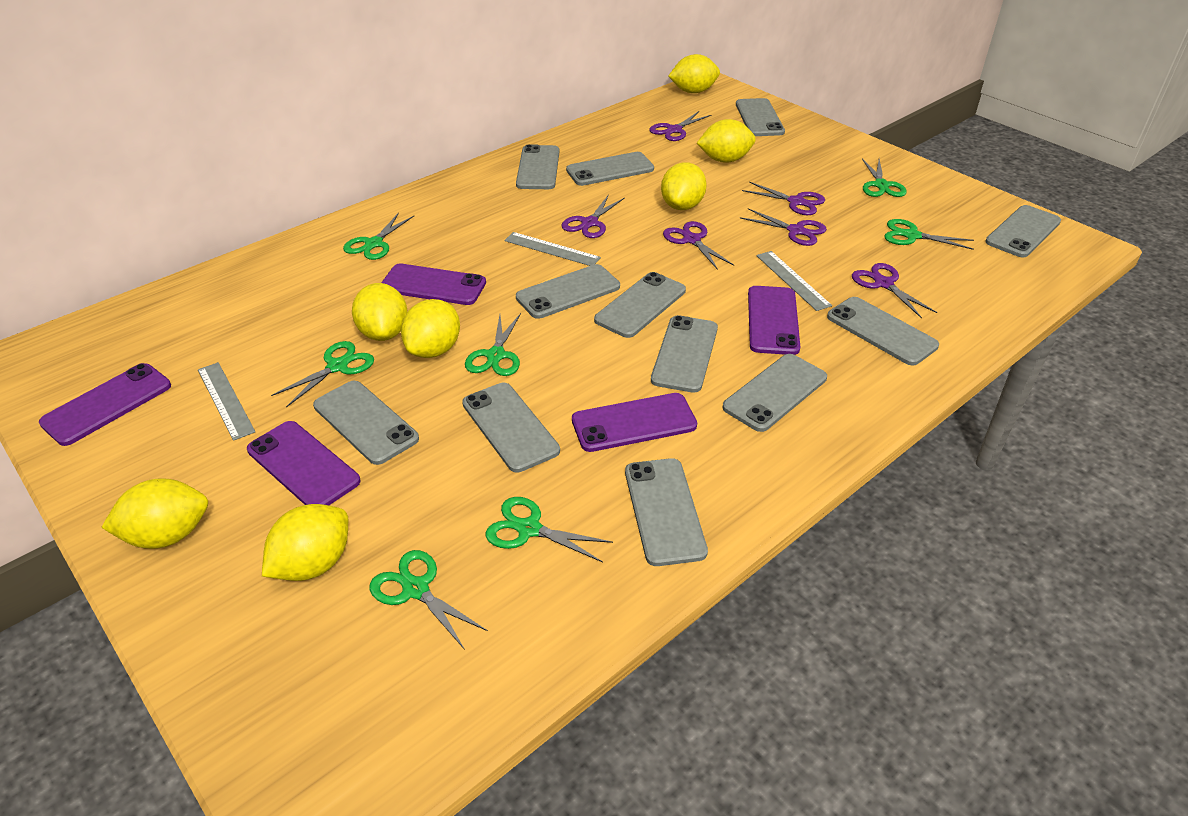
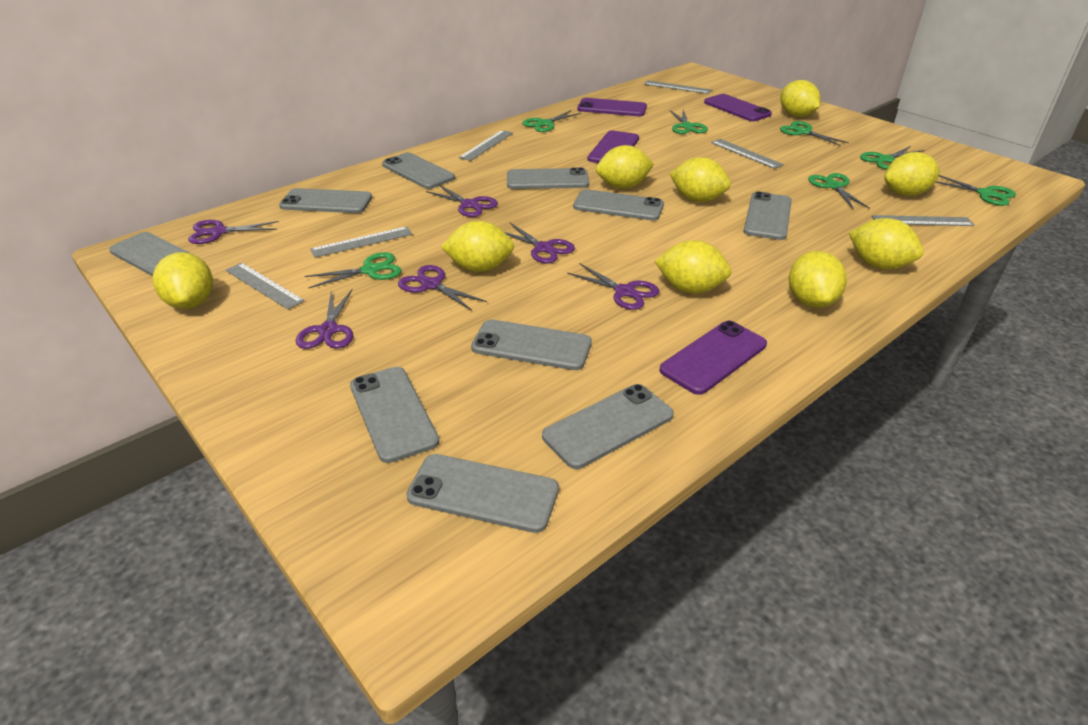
grey phone: 12 -> 10
grey ruler: 3 -> 6
purple phone: 5 -> 4
yellow lemon: 7 -> 9

